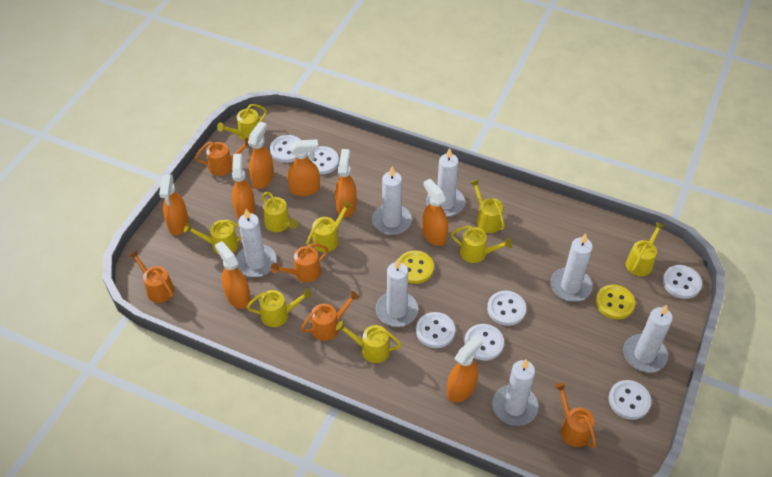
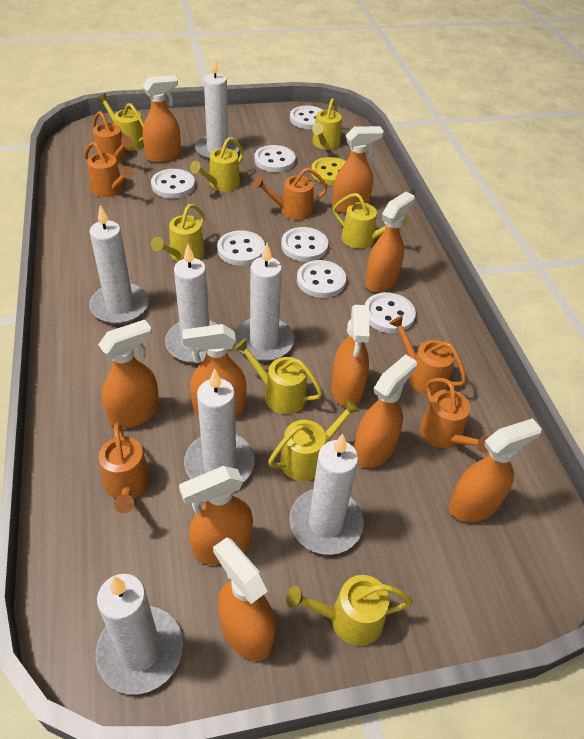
orange spray bottle: 8 -> 10
orange watering can: 5 -> 6
yellow button: 2 -> 1
yellow watering can: 9 -> 8

